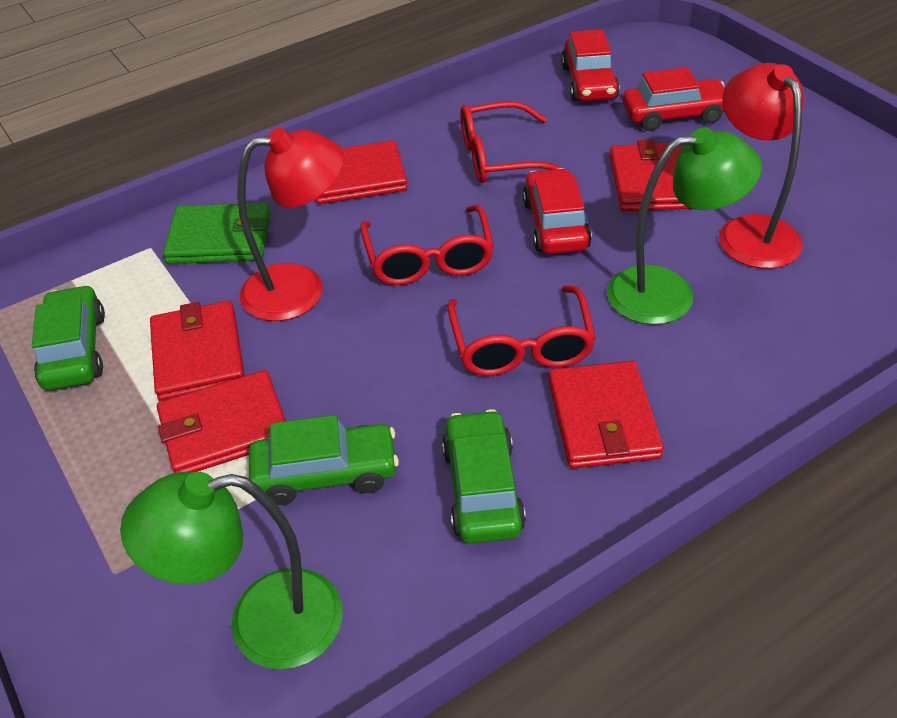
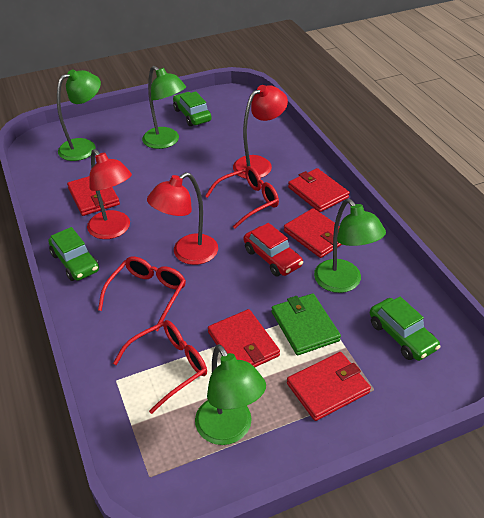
green lamp: 2 -> 4
red car: 3 -> 1
red lamp: 2 -> 3

